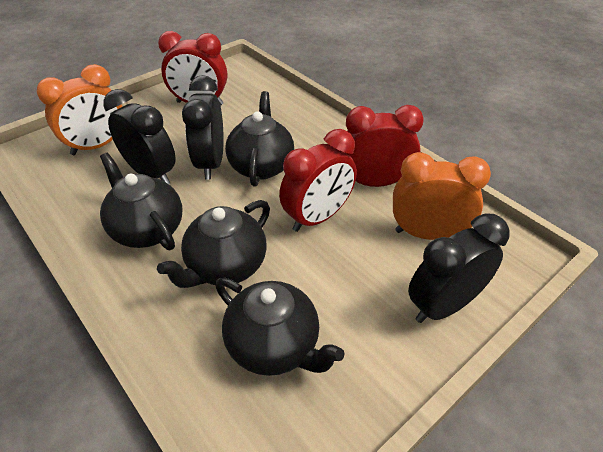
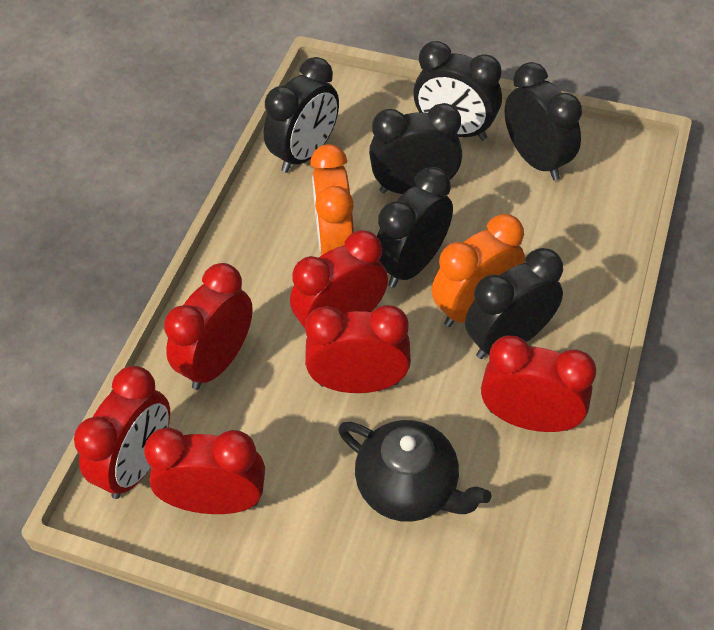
black clock: 3 -> 6
black teapot: 4 -> 1
red clock: 3 -> 6

